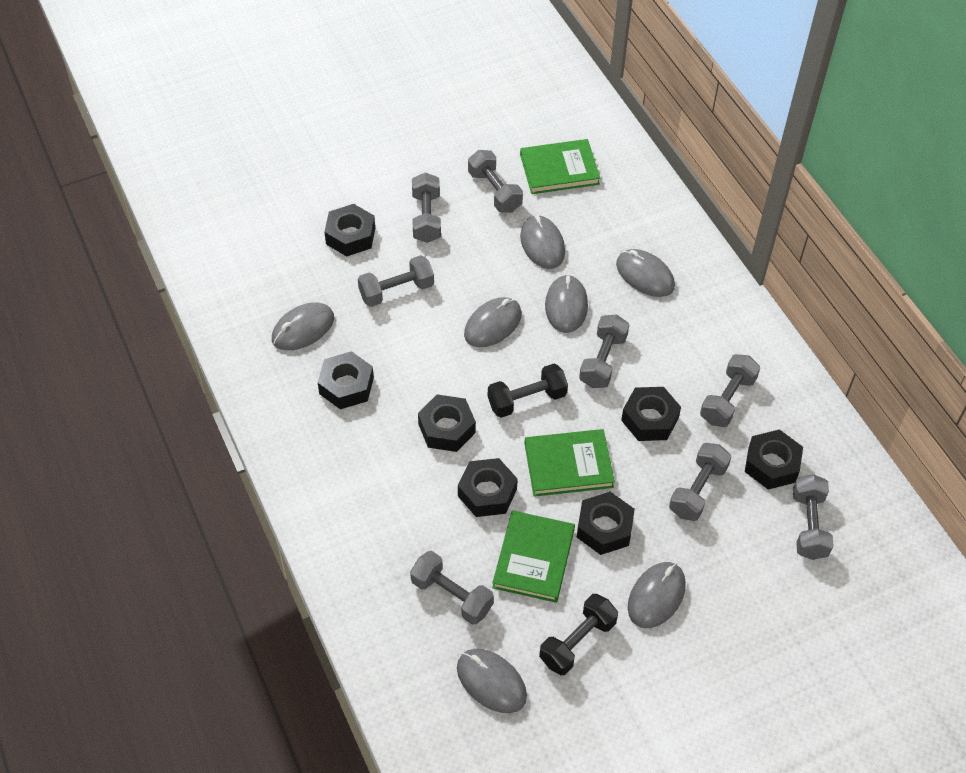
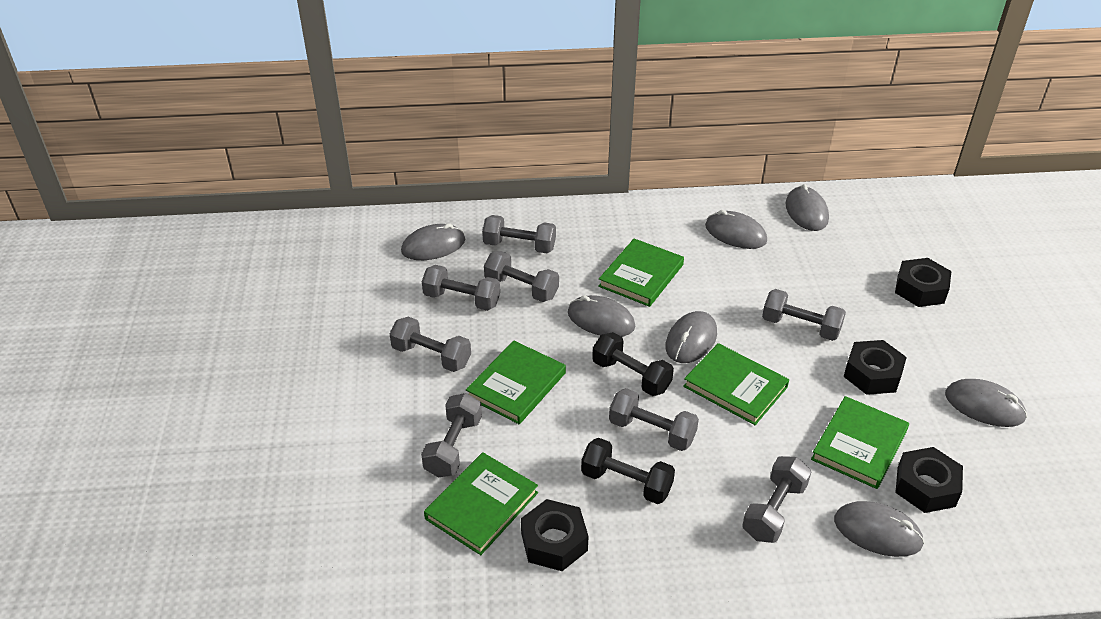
black nut: 7 -> 4
green book: 3 -> 5

